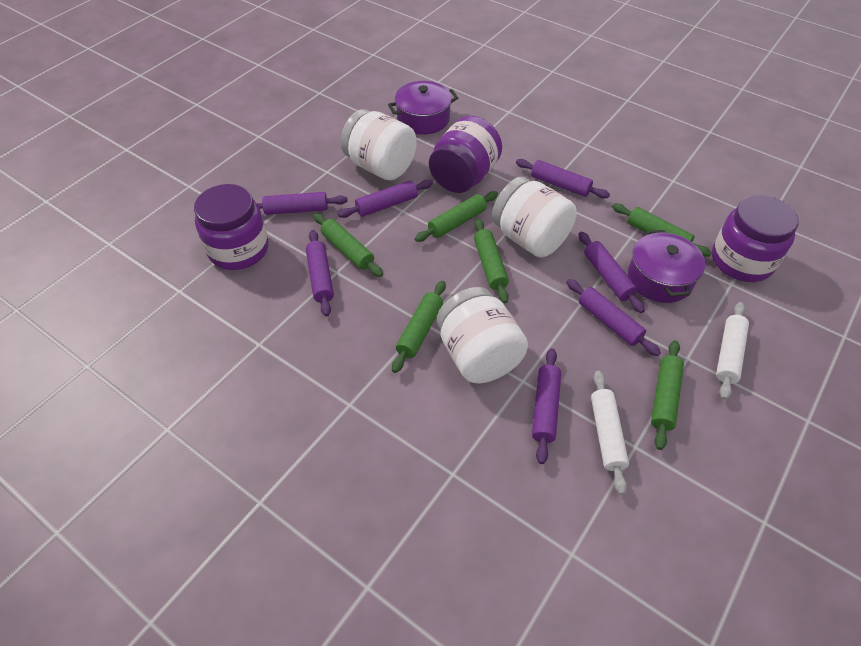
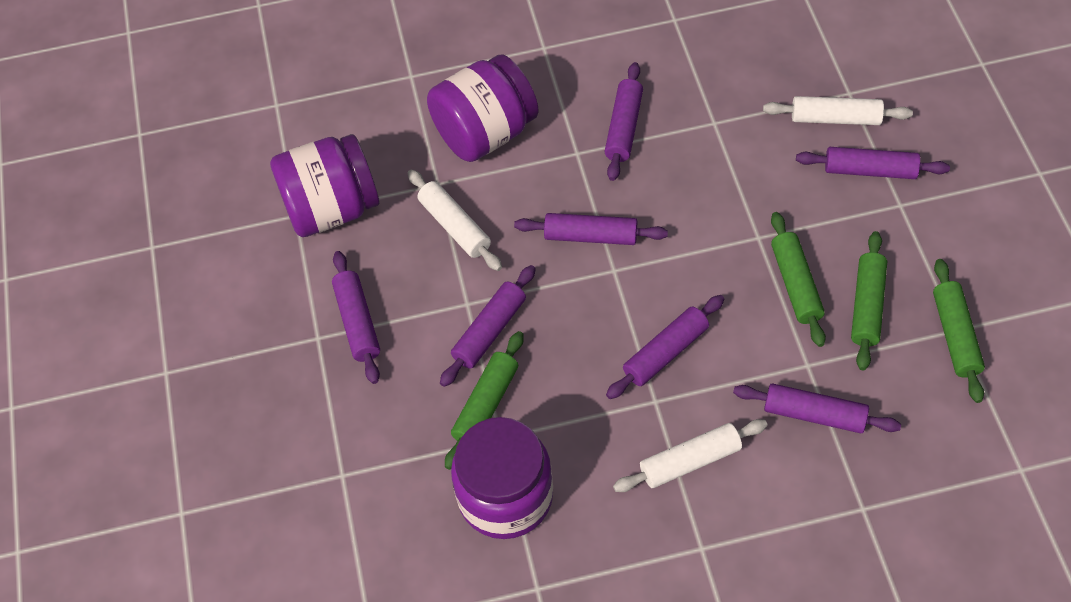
green rolling pin: 6 -> 4
purple pot: 2 -> 0
white jar: 3 -> 0
white rolling pin: 2 -> 3

